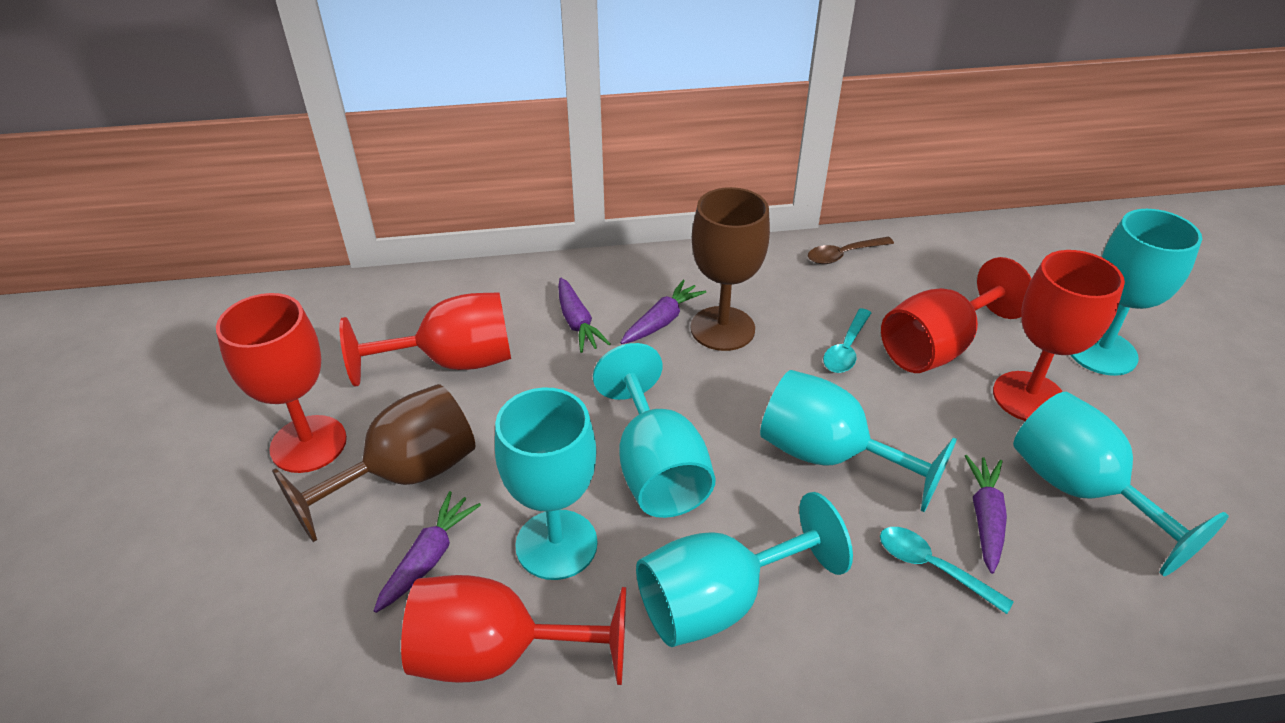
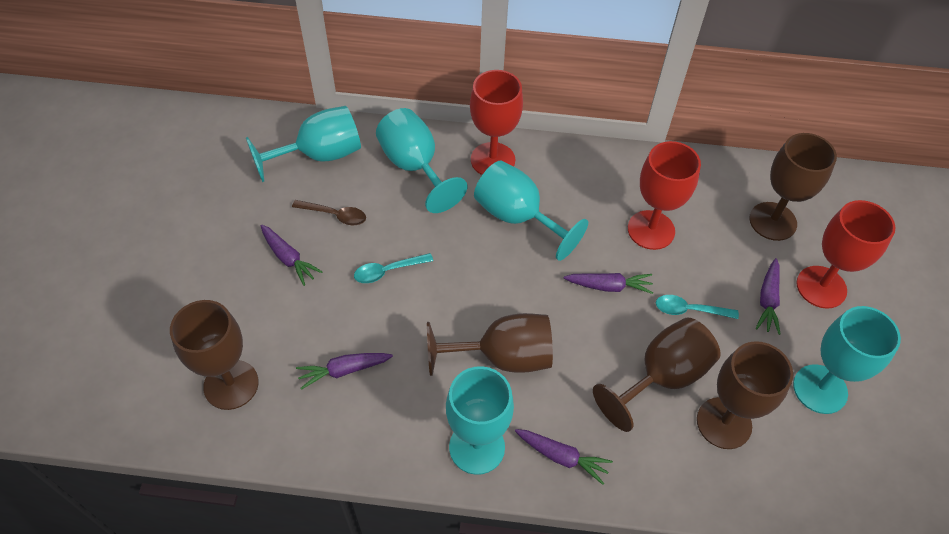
brown goblet: 2 -> 5
purple carrot: 4 -> 5
red goblet: 5 -> 3
turquoise goblet: 6 -> 5

